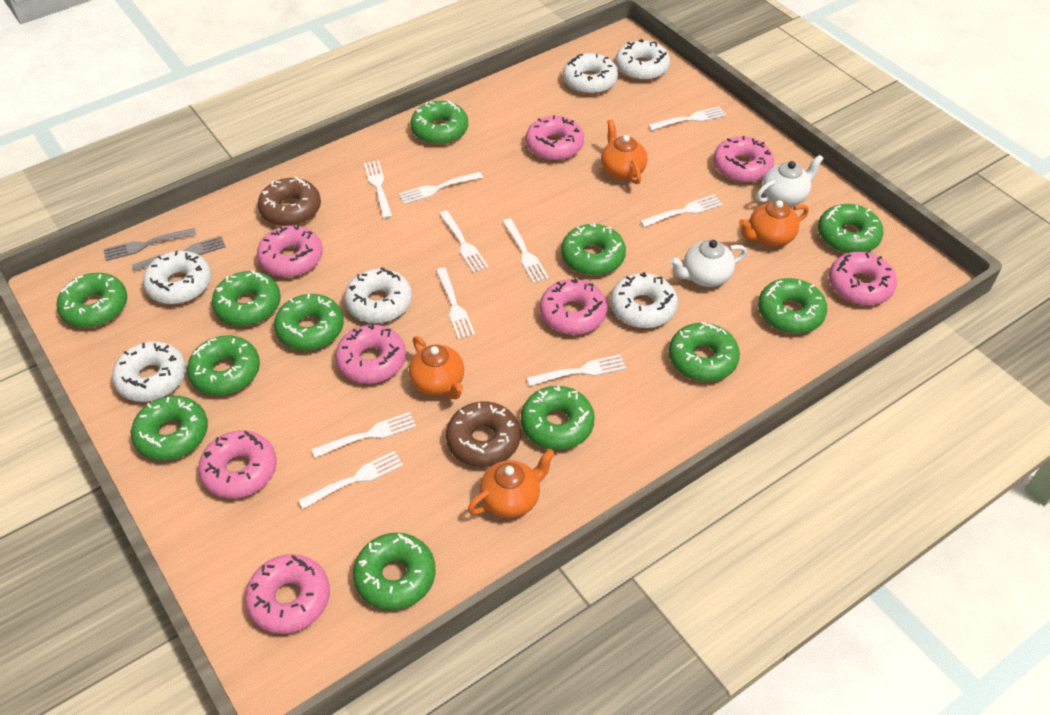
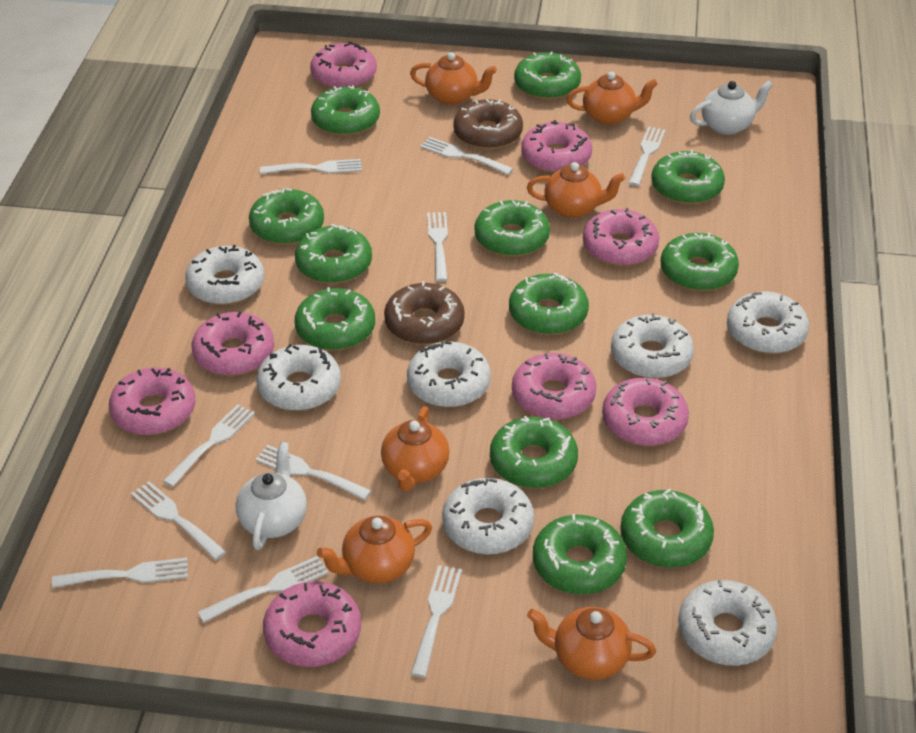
grey fork: 2 -> 0
orange teapot: 4 -> 6
white donut: 6 -> 7

